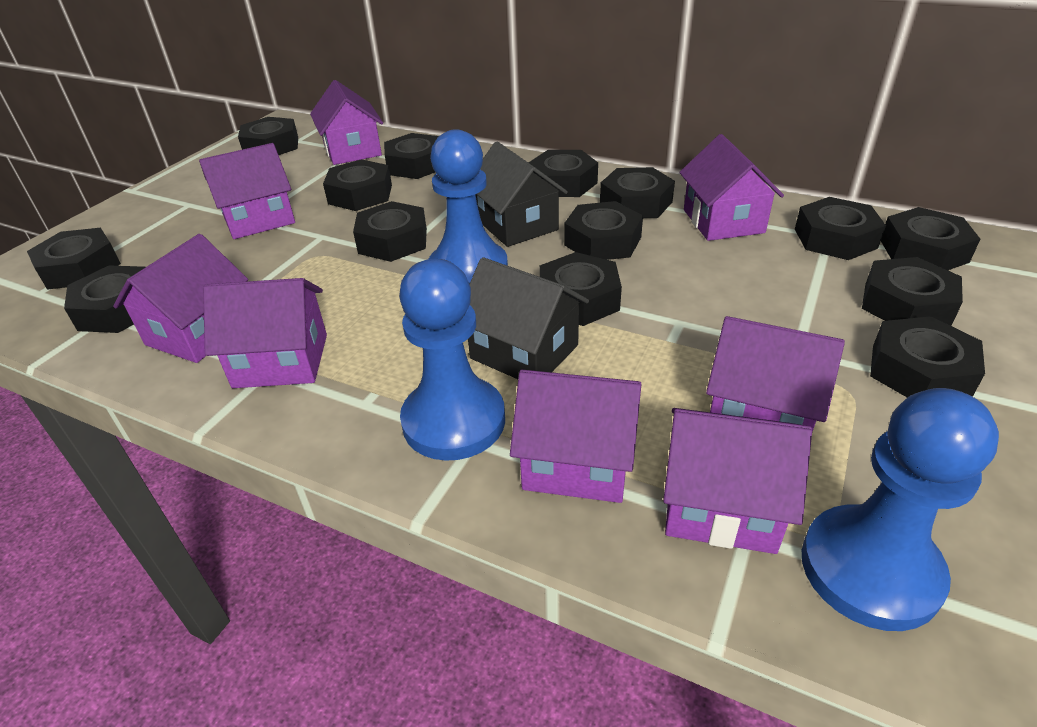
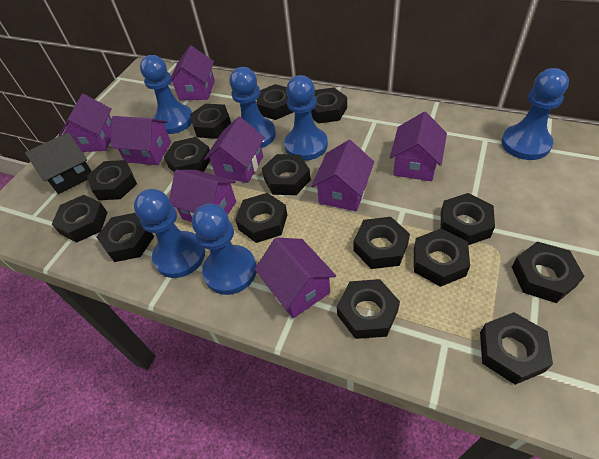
black house: 2 -> 1
black nut: 14 -> 15
blue pawn: 3 -> 6

